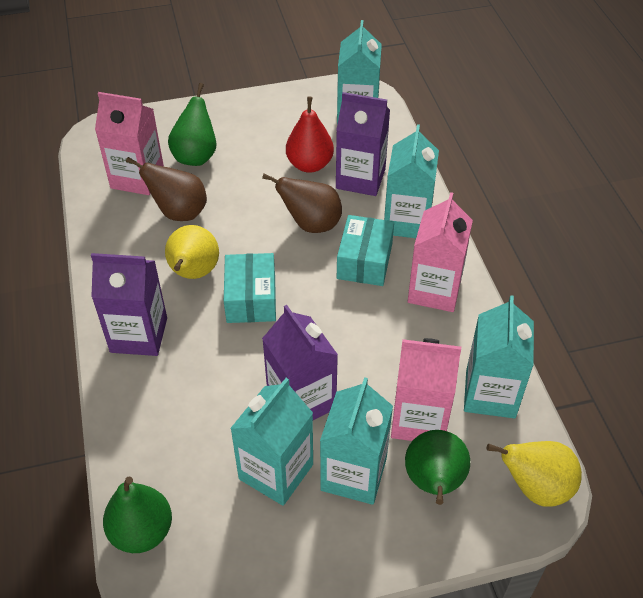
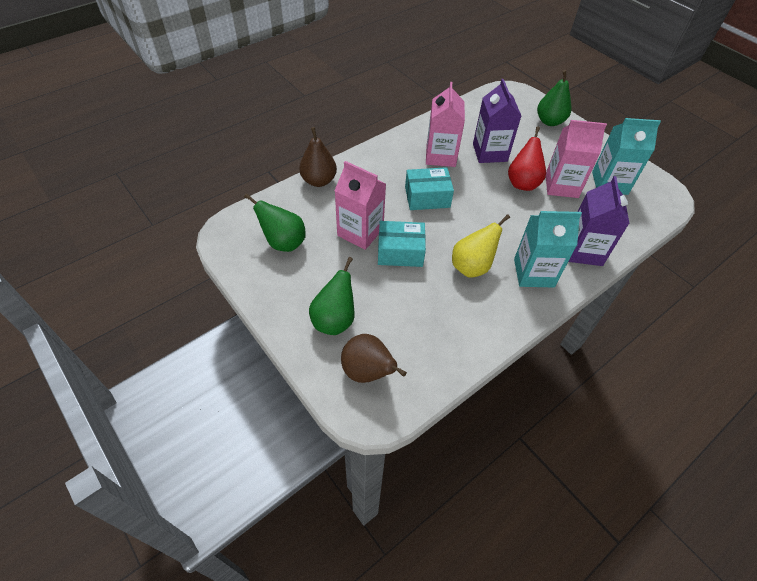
purple carton: 3 -> 2
turquoise carton: 5 -> 2
yellow pear: 2 -> 1

